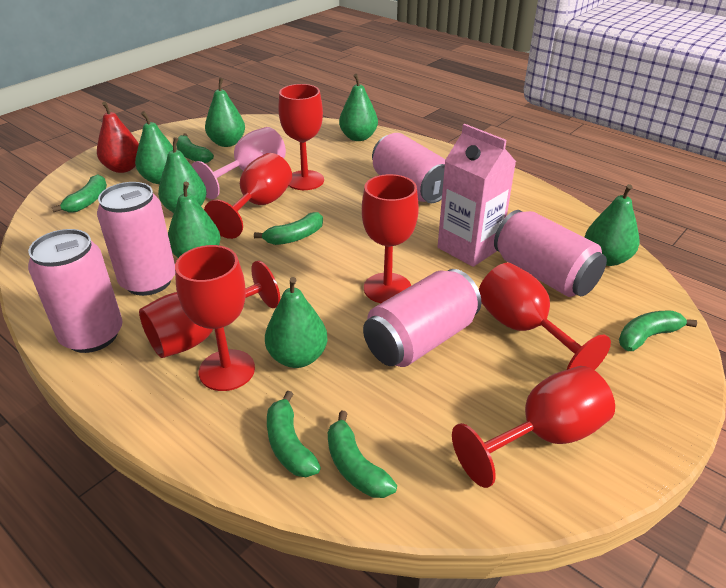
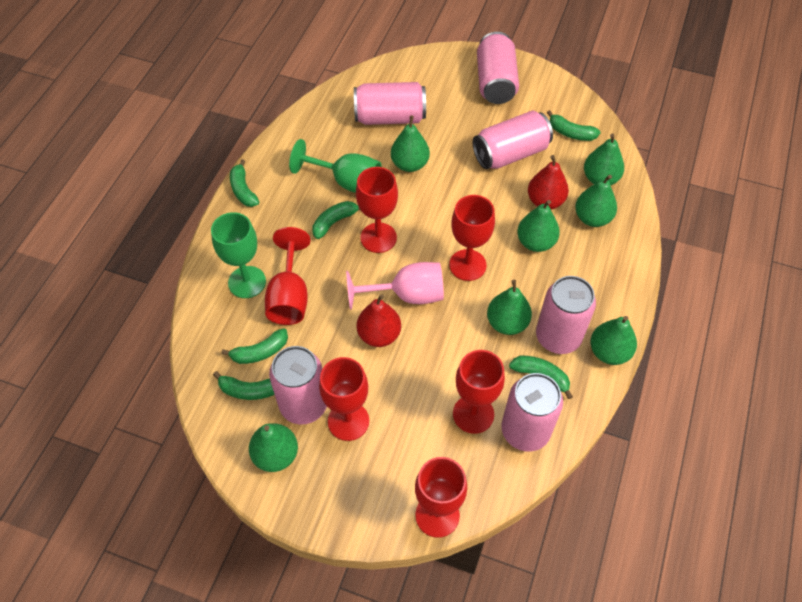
green goblet: 0 -> 2
pink can: 5 -> 6
pink carton: 1 -> 0
red goblet: 7 -> 6
red pear: 1 -> 2

